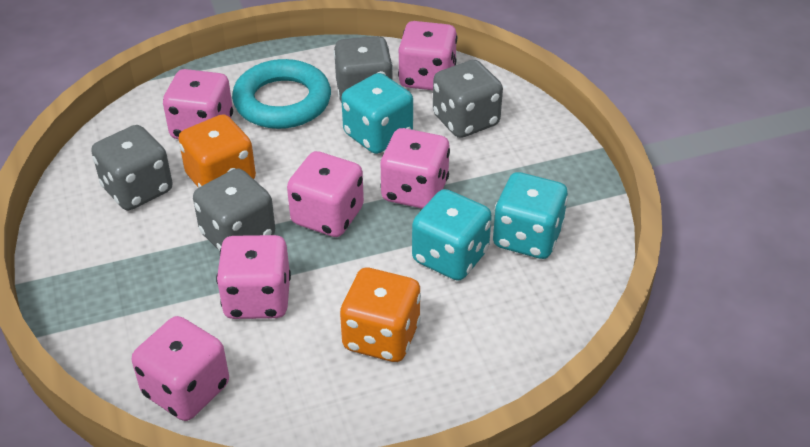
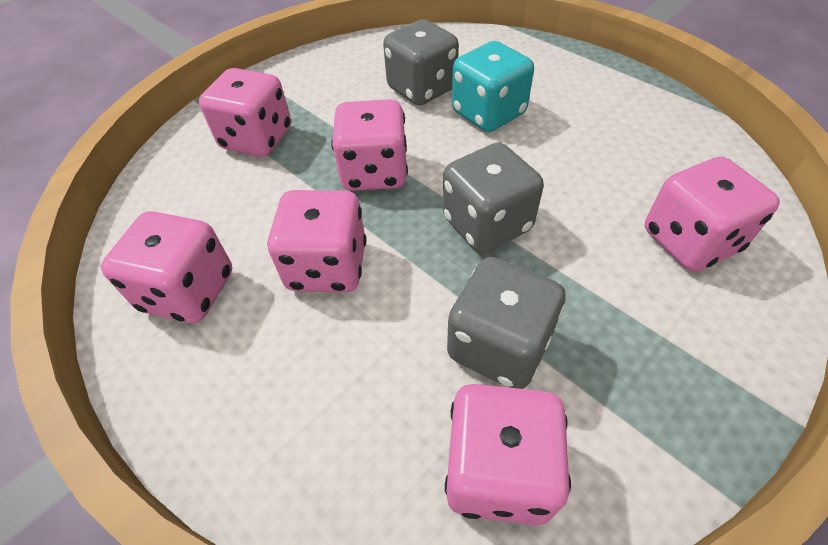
grey dice: 4 -> 3
orange dice: 2 -> 0
turquoise dice: 3 -> 1
turquoise ring: 1 -> 0

